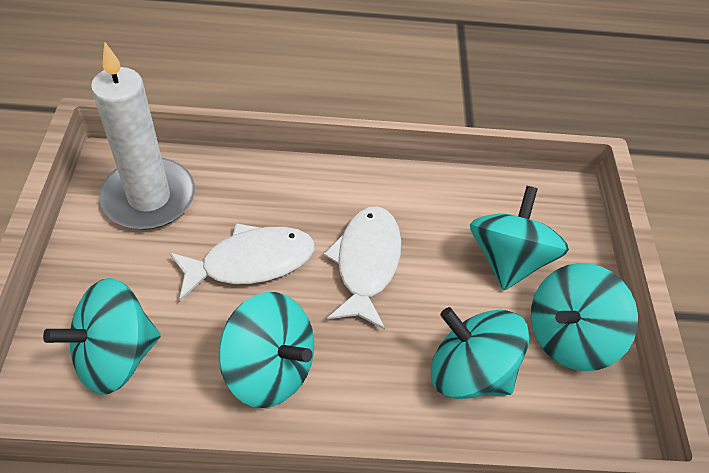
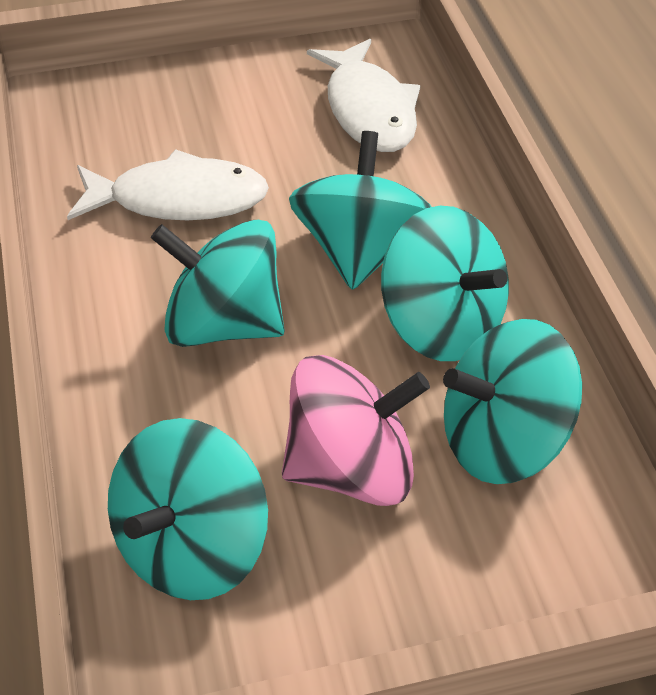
pink spinning top: 0 -> 1
white candle: 1 -> 0

